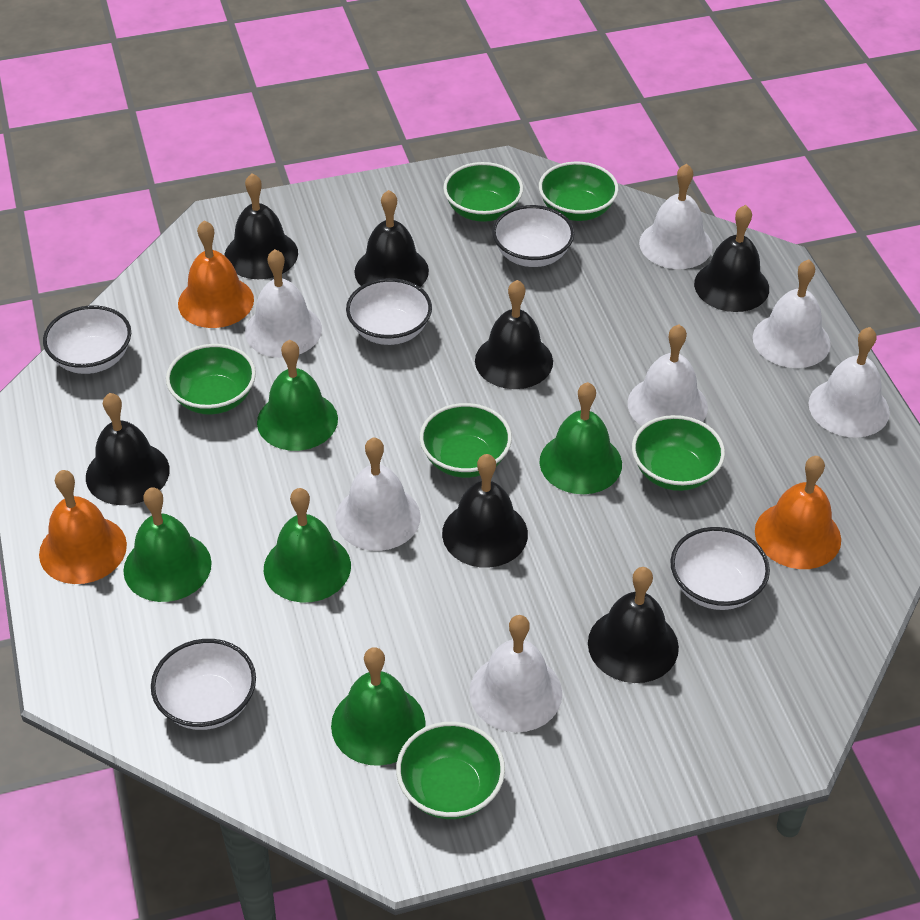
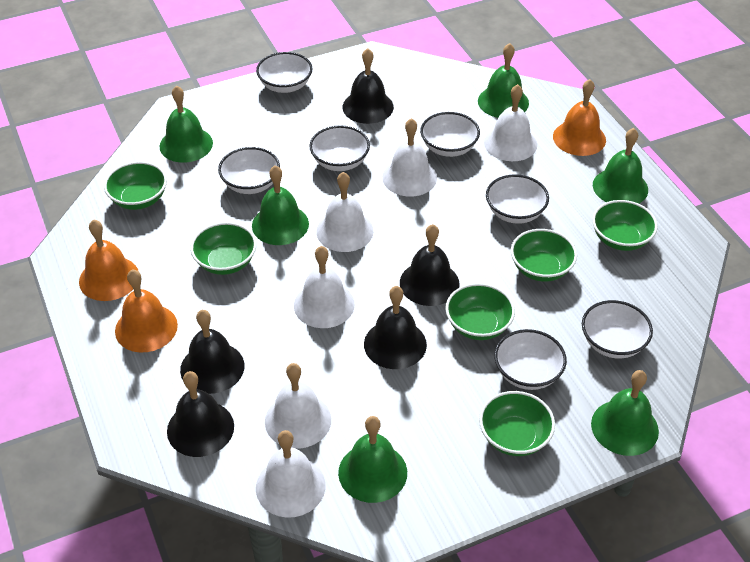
black bell: 7 -> 5
green bell: 5 -> 6
white bell: 7 -> 6
white bowl: 5 -> 7

